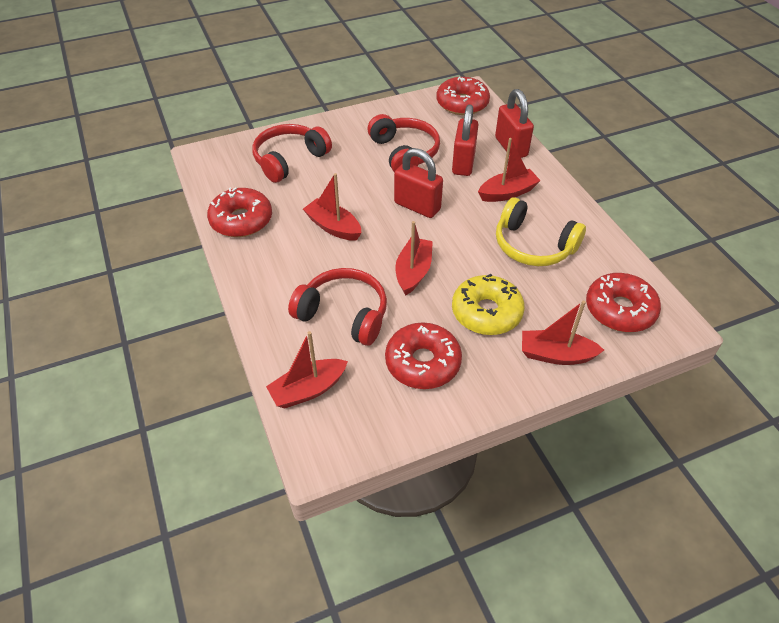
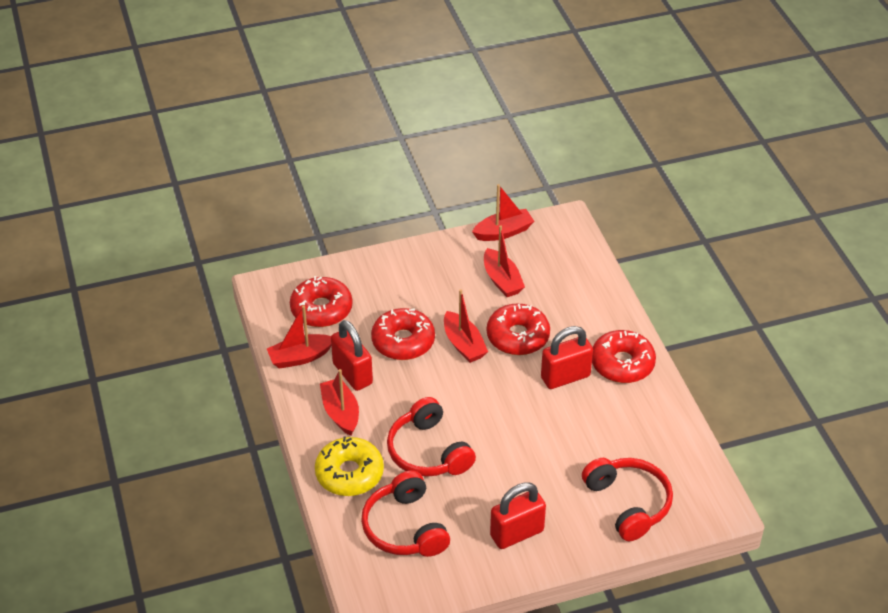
yellow headphones: 1 -> 0

